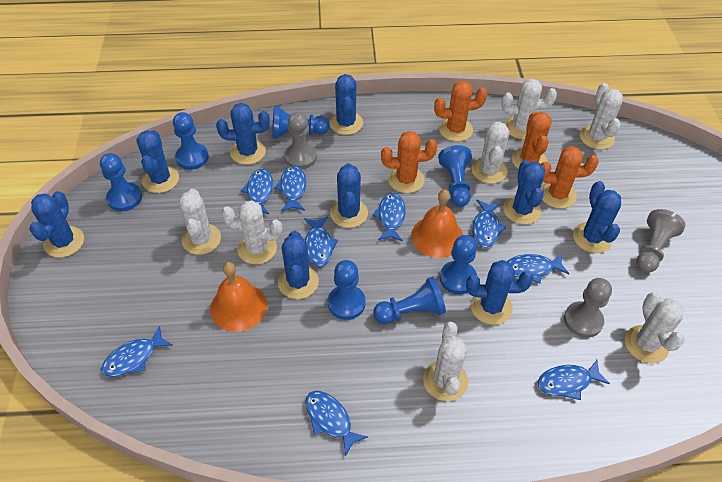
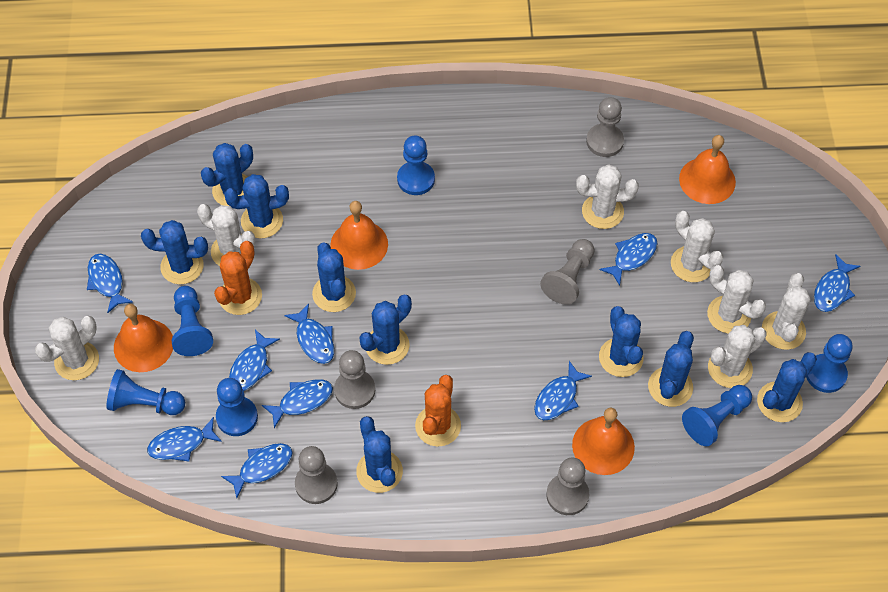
blue pawn: 7 -> 6
grey pawn: 3 -> 5
orange bell: 2 -> 4
orange cactus: 4 -> 2

